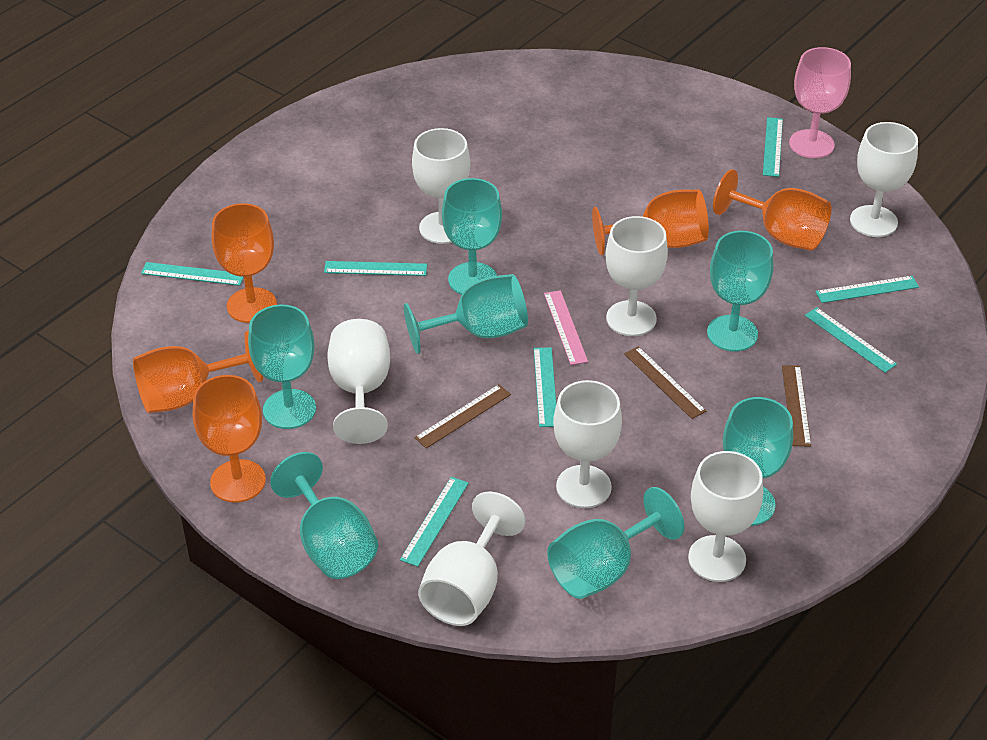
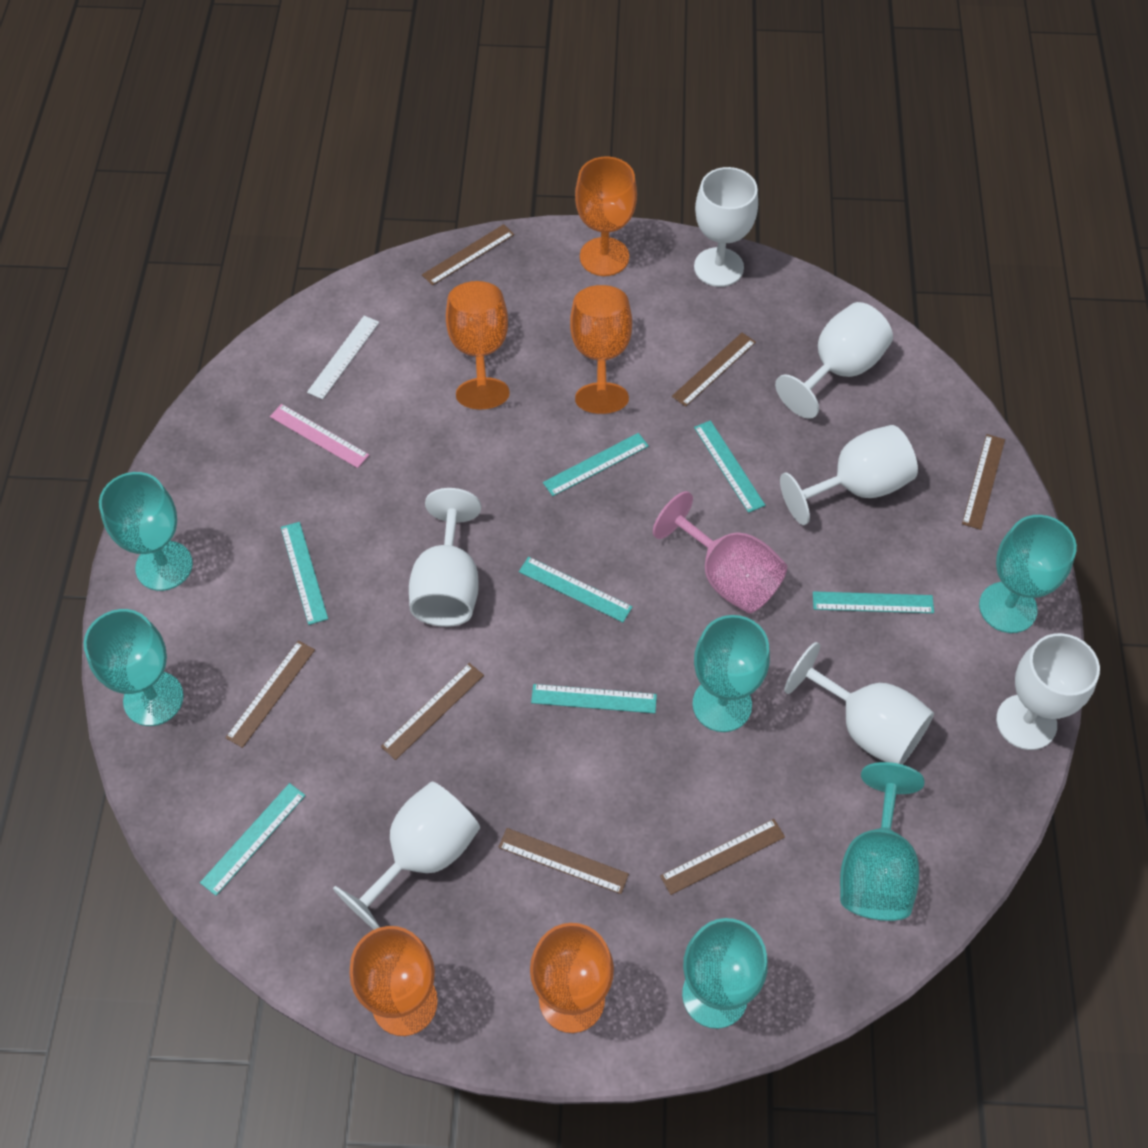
brown ruler: 3 -> 7
turquoise goblet: 7 -> 6
white ruler: 0 -> 1

